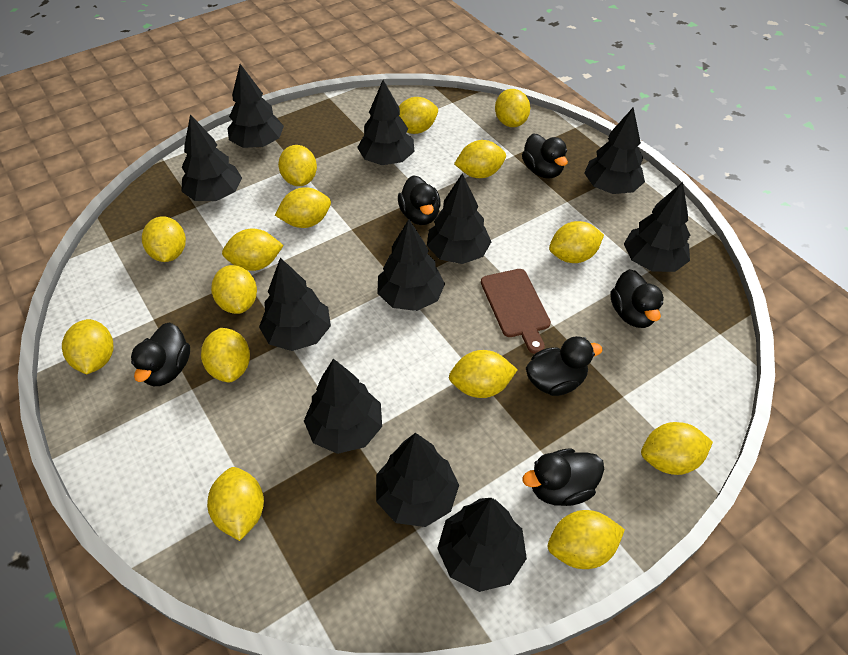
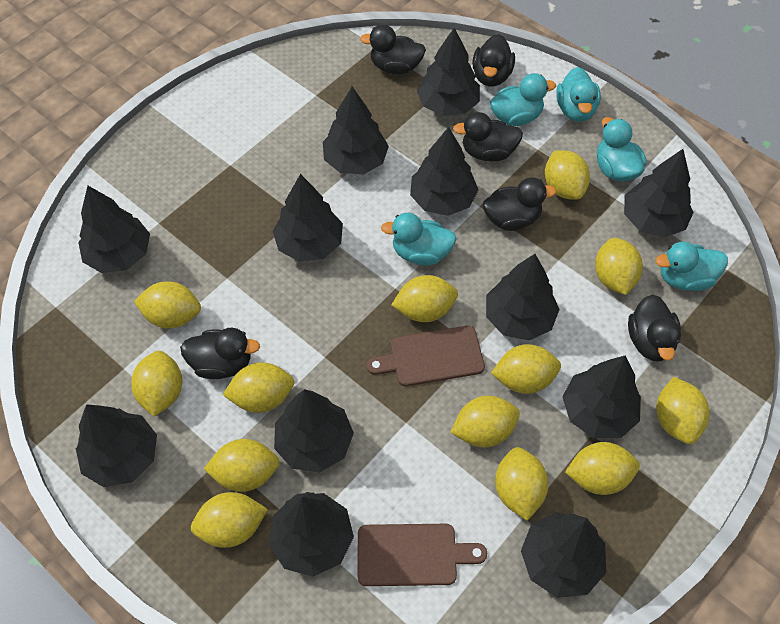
black tree: 11 -> 12
brown cutting board: 1 -> 2
turquoise duck: 0 -> 5
yellow lemon: 15 -> 13

